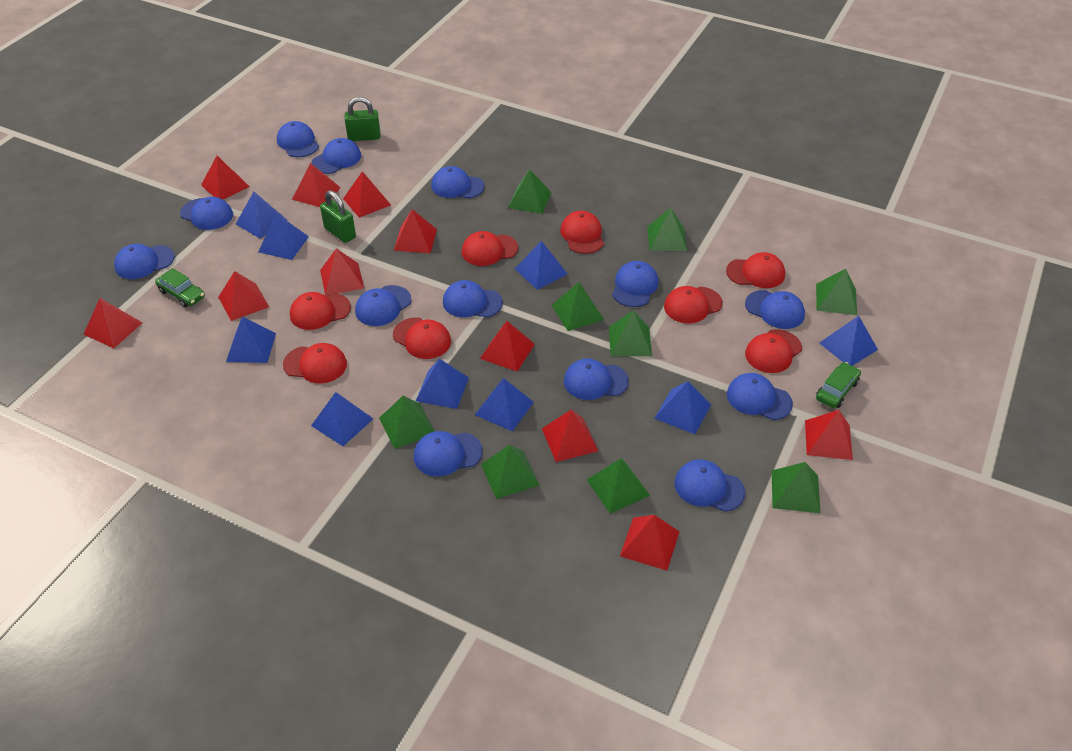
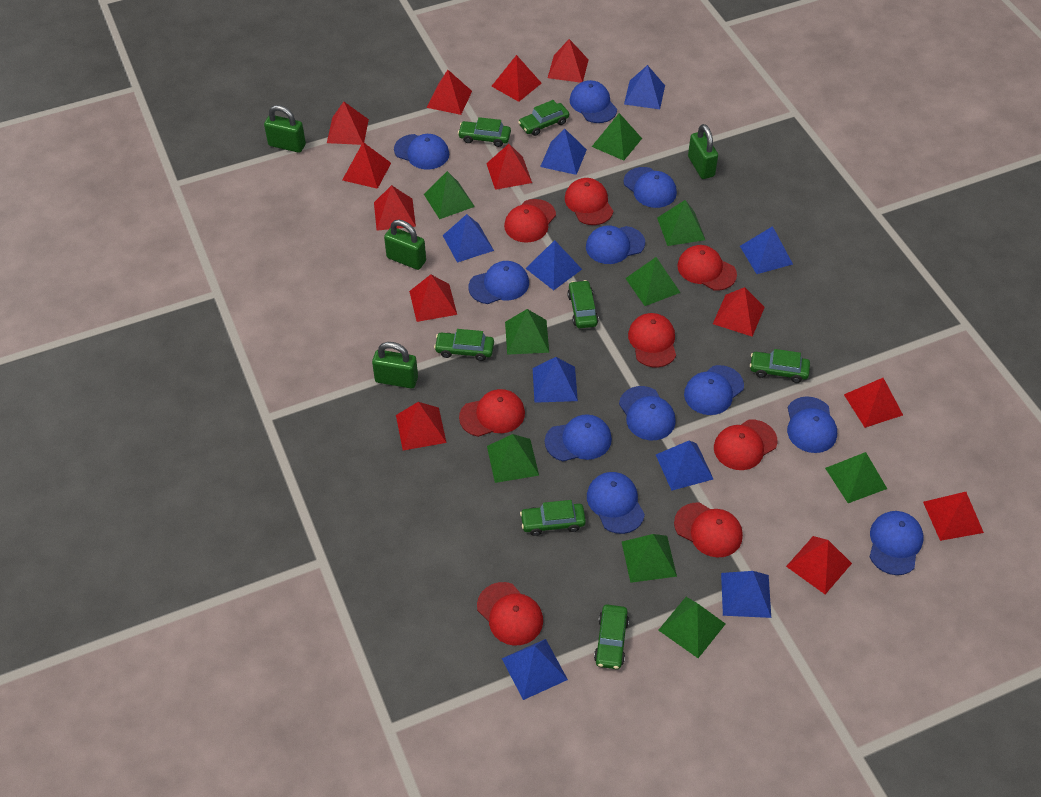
blue cap: 13 -> 11
green car: 2 -> 7
green padlock: 2 -> 4
red pyramid: 11 -> 13

